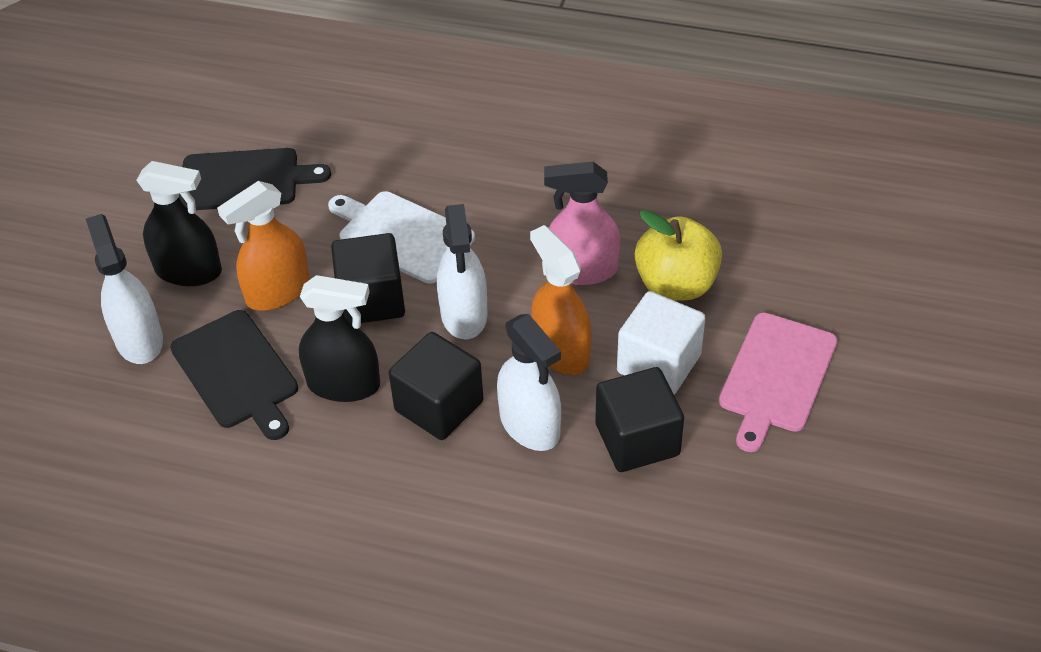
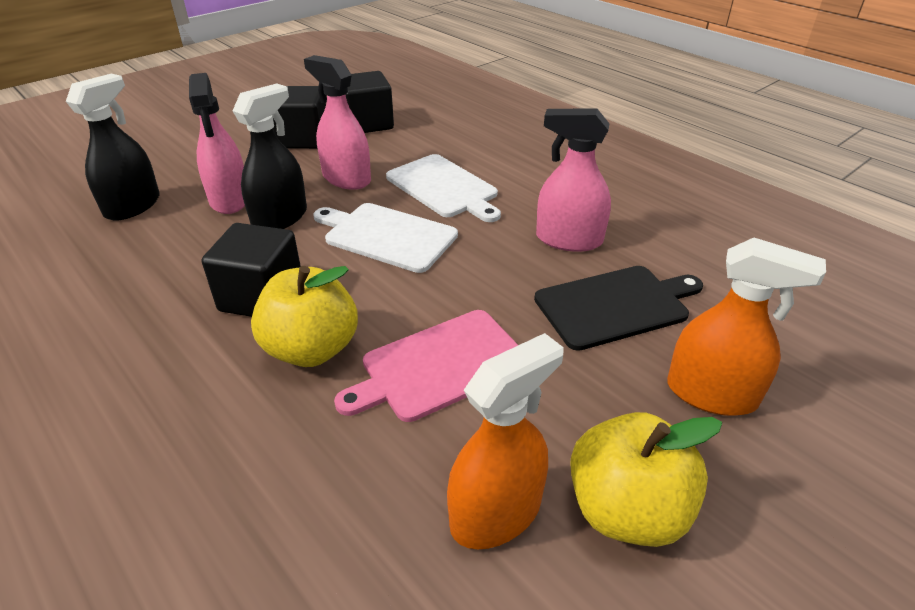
black cutting board: 2 -> 1
pink spray bottle: 1 -> 3
white cube: 1 -> 0
white cutting board: 1 -> 2
white spray bottle: 3 -> 0
yellow apple: 1 -> 2

